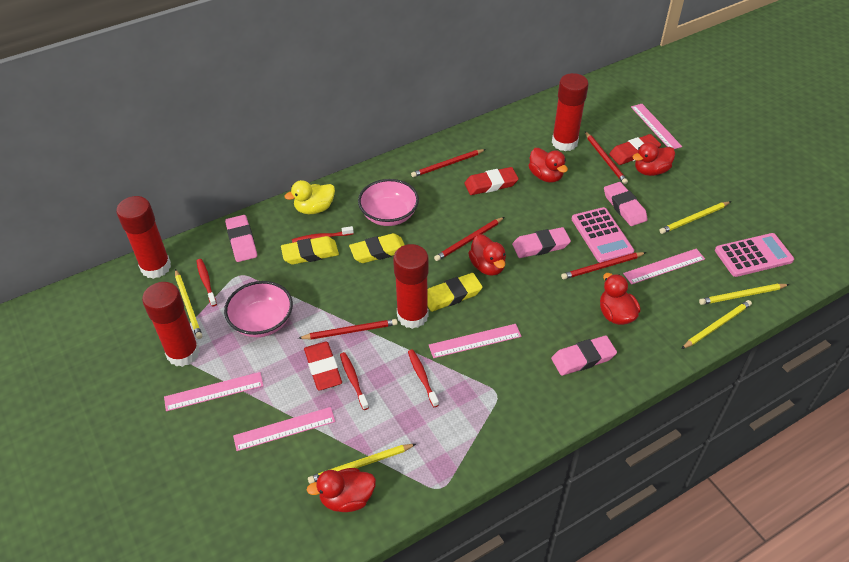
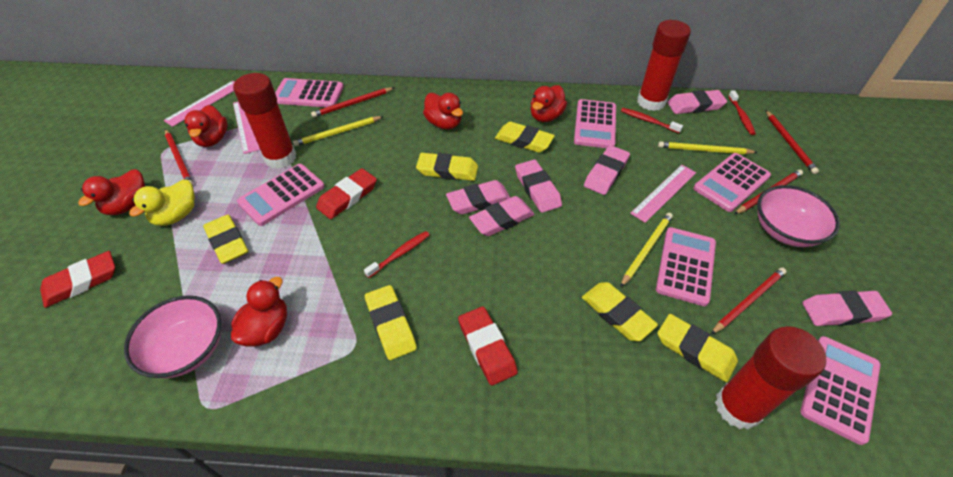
pink calculator: 2 -> 6
pink eraser: 4 -> 6
pink ruler: 5 -> 3
red glue stick: 4 -> 3
red toothbrush: 4 -> 3
yellow eraser: 3 -> 6
yellow pencil: 5 -> 3

